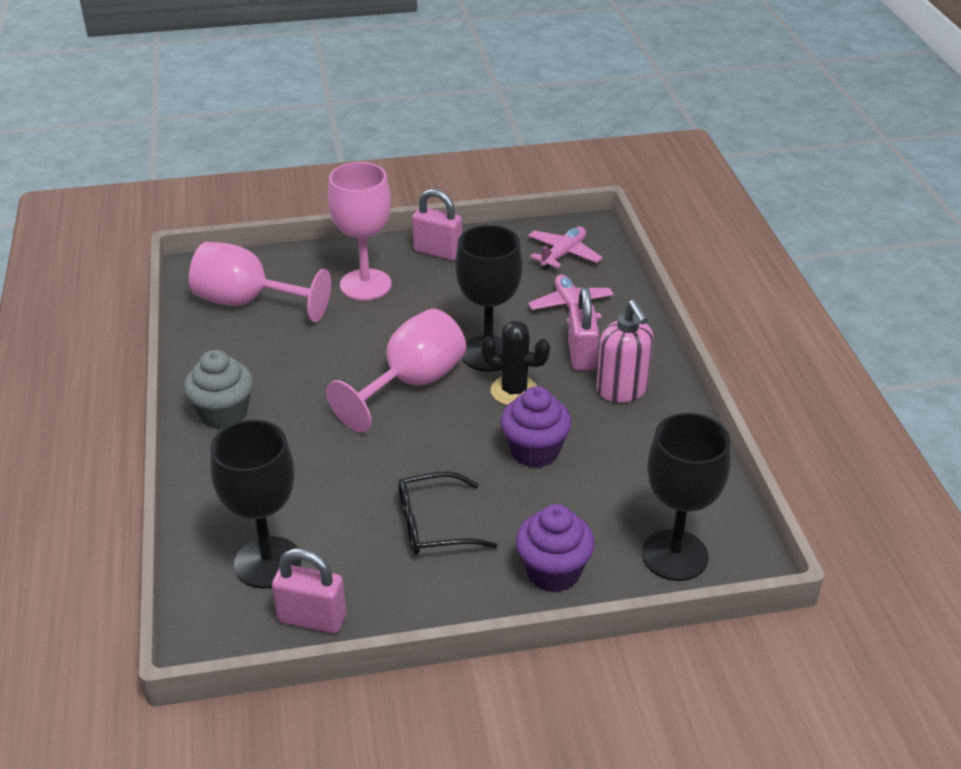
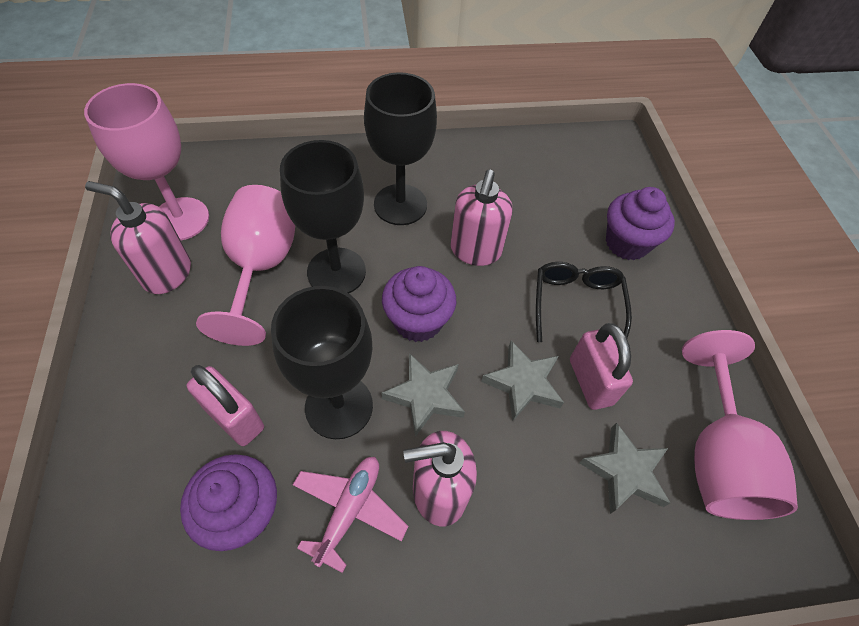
black cactus: 1 -> 0
grey cupcake: 1 -> 0
grey star: 0 -> 3
pink padlock: 3 -> 2
pink plane: 2 -> 1
pink soap dispenser: 1 -> 3
purple cupcake: 2 -> 3

